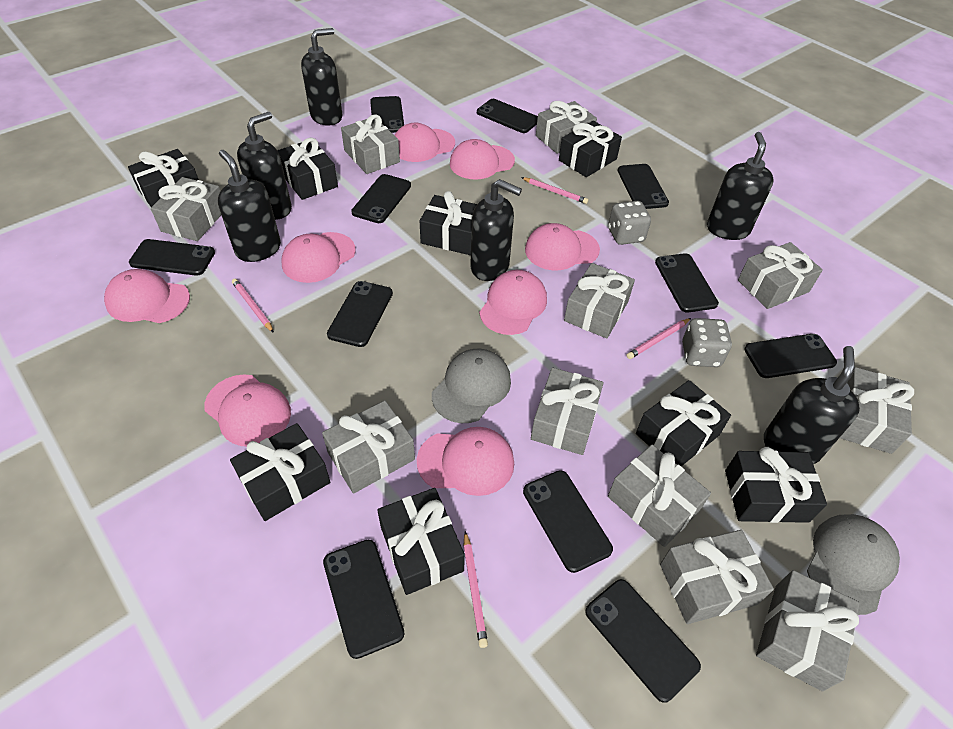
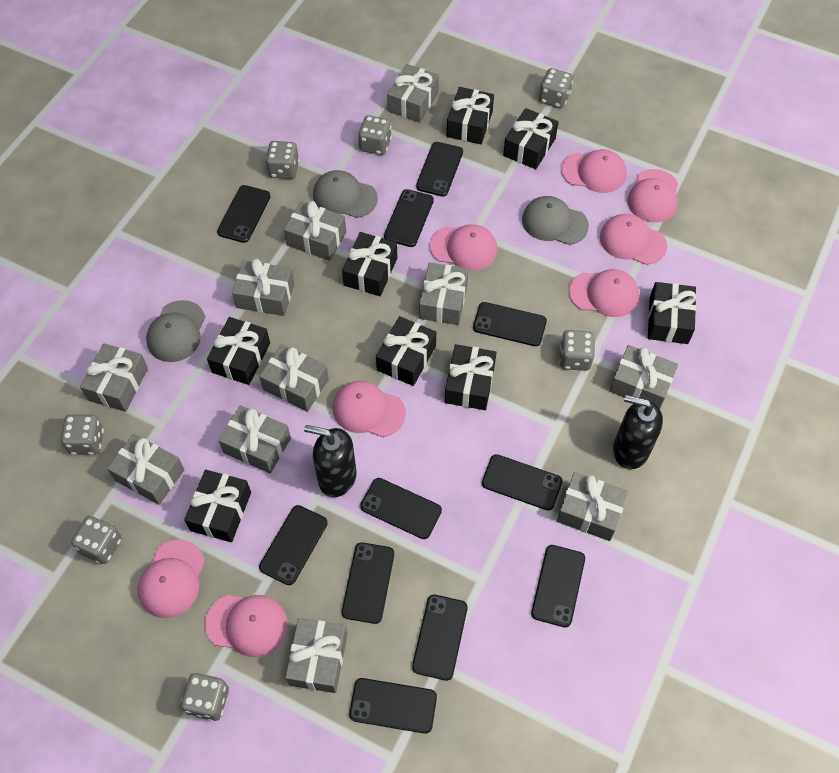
black soap dispenser: 6 -> 2
grey cap: 2 -> 3
grey dice: 2 -> 7
pink pencil: 4 -> 0

